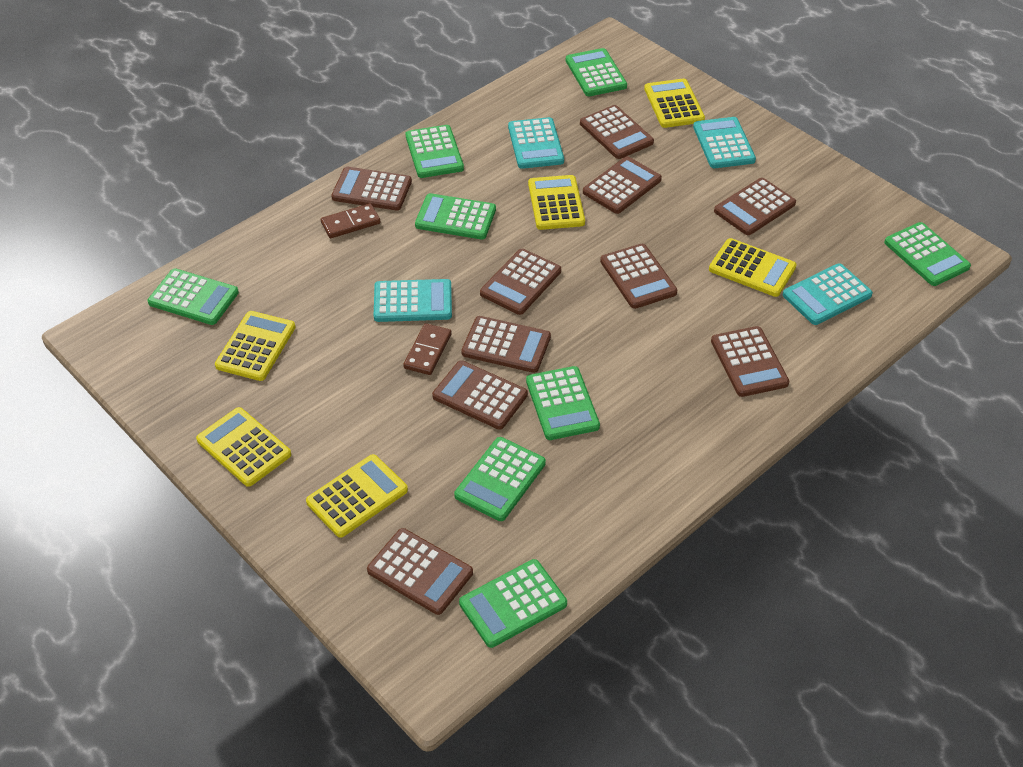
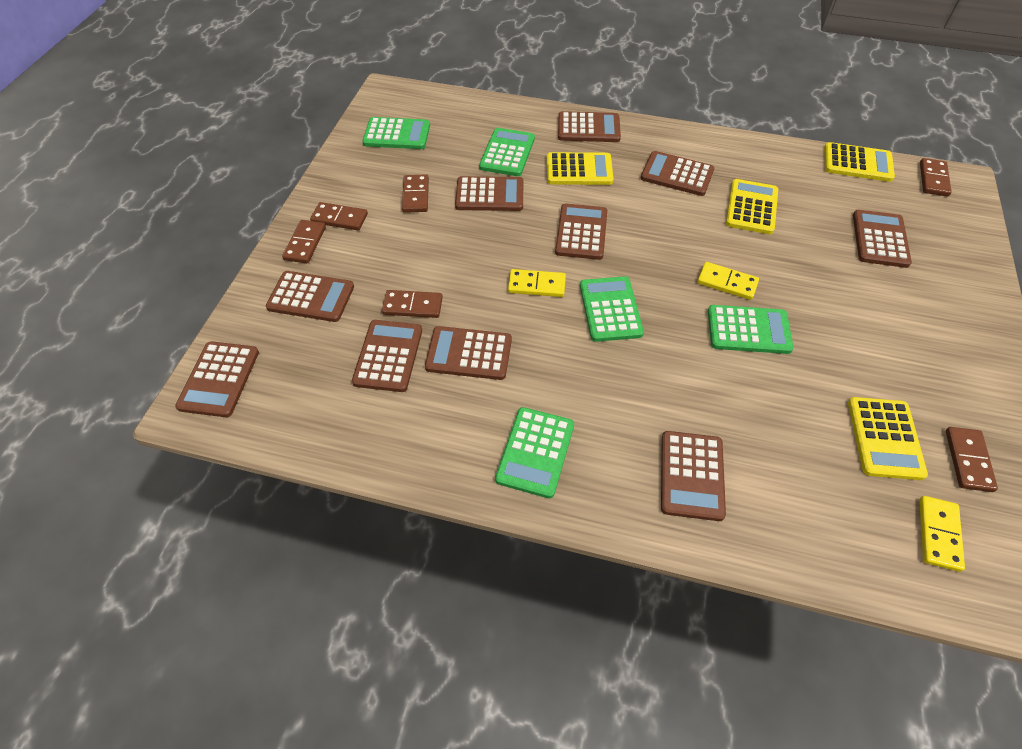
brown domino: 2 -> 6
green calculator: 8 -> 5
turquoise calculator: 4 -> 0
yellow calculator: 6 -> 4
yellow domino: 0 -> 3

